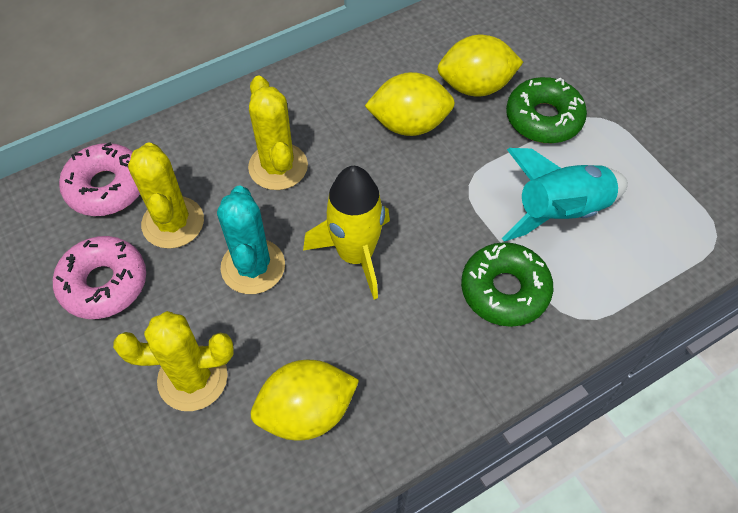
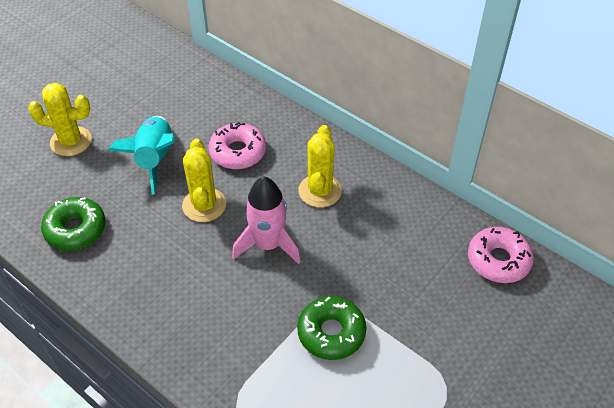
pink rocket: 0 -> 1
turquoise cactus: 1 -> 0
yellow lemon: 3 -> 0
yellow rocket: 1 -> 0

